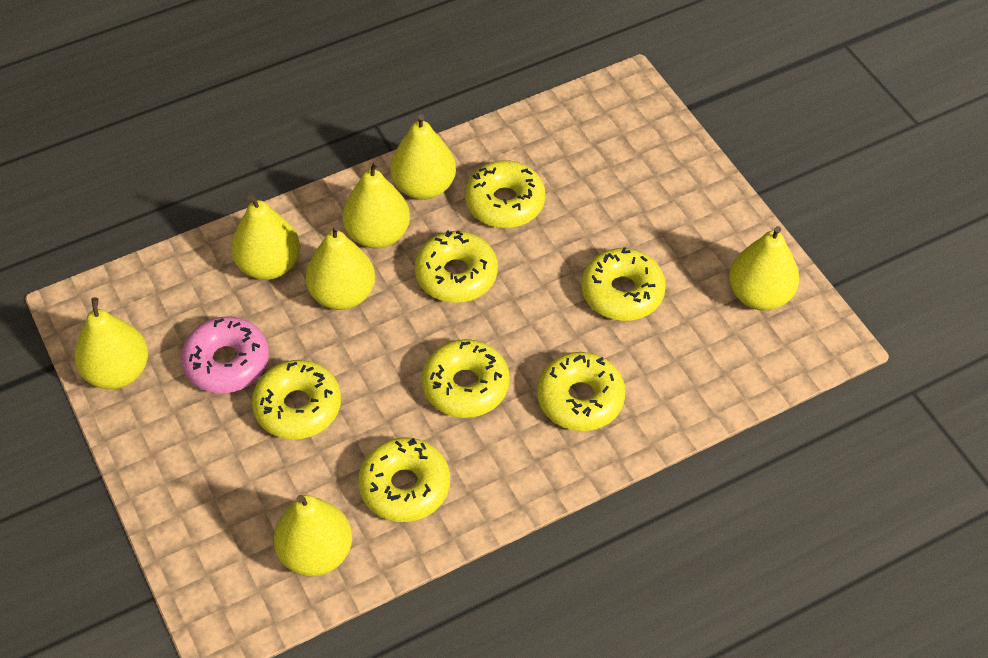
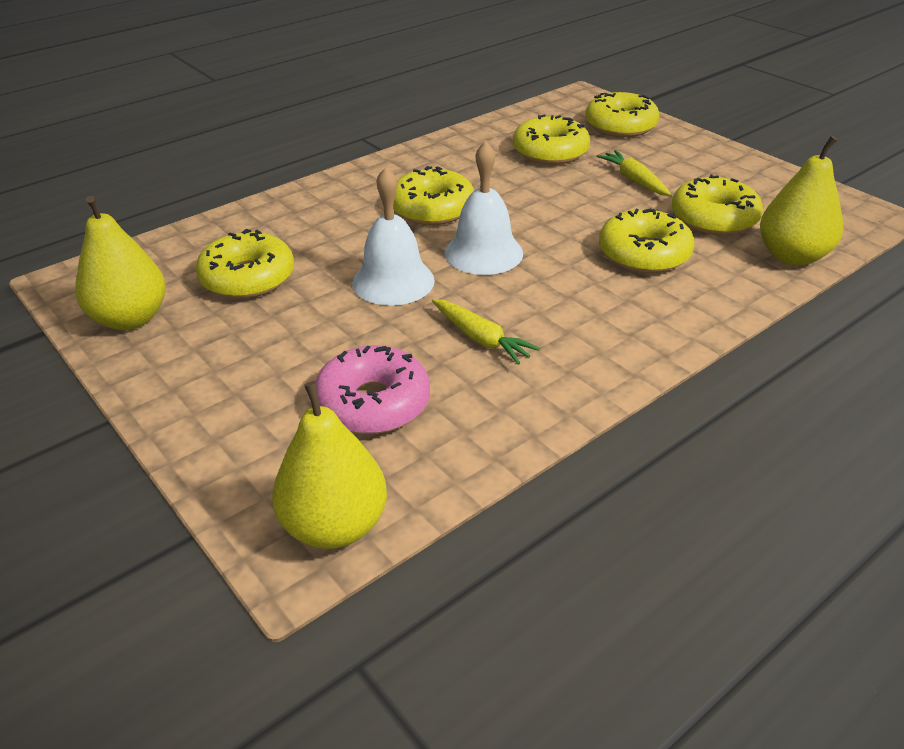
white bell: 0 -> 2
yellow carrot: 0 -> 2
yellow donut: 7 -> 6
yellow pear: 7 -> 3

